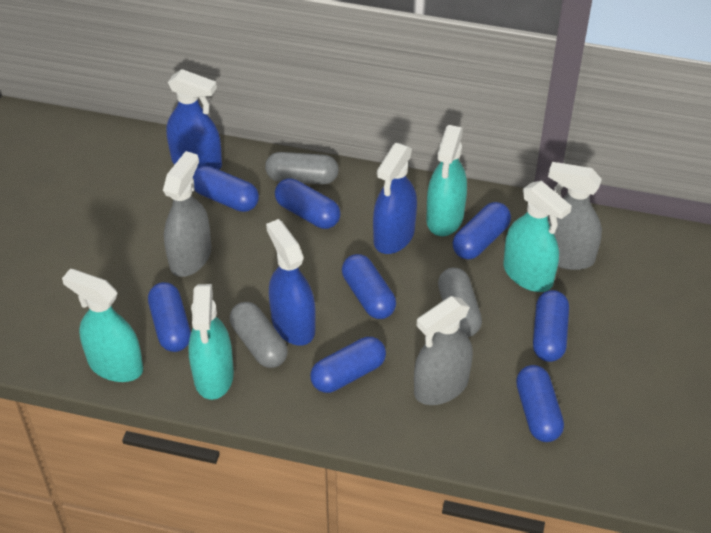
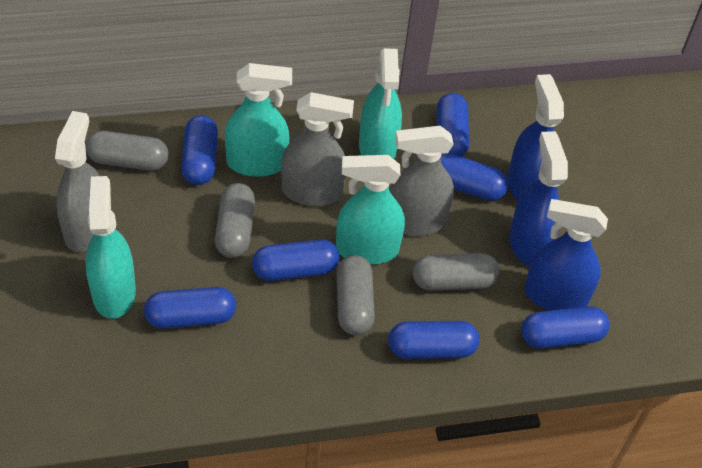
blue capsule: 8 -> 7
grey capsule: 3 -> 4

